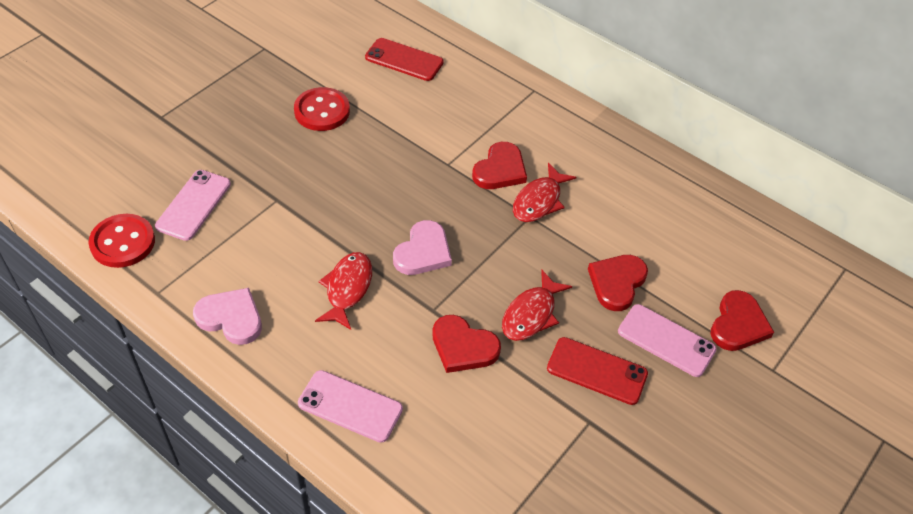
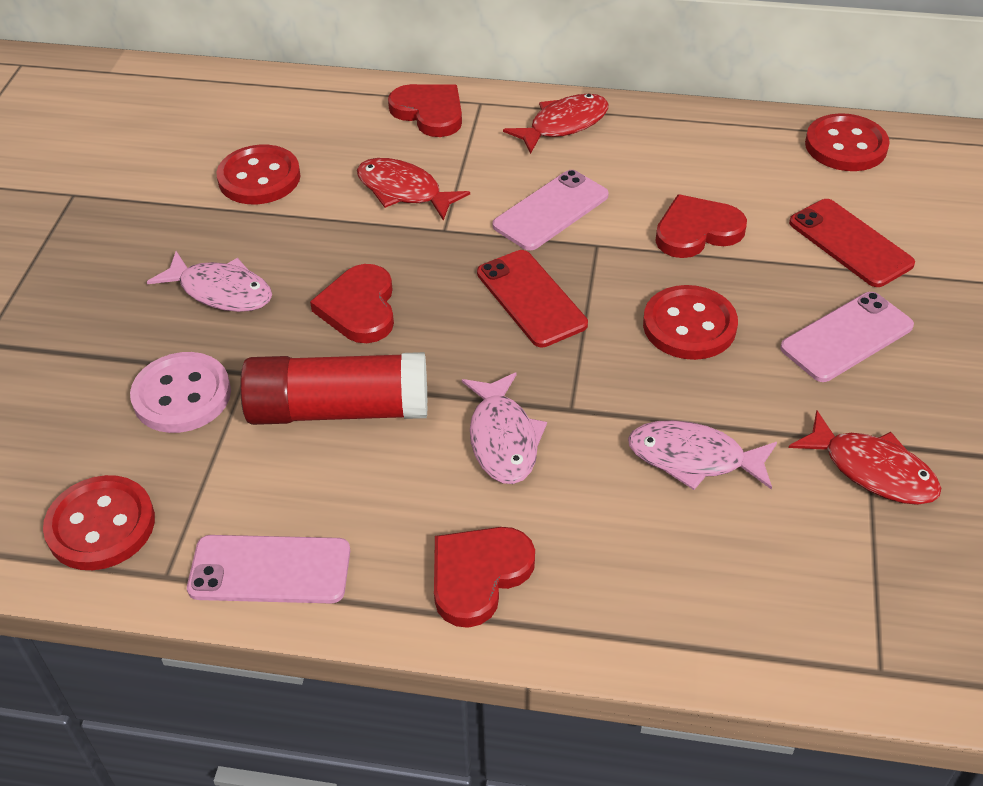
pink button: 0 -> 1
pink fish: 0 -> 3
pink heart: 2 -> 0
red button: 2 -> 4
red glue stick: 0 -> 1

